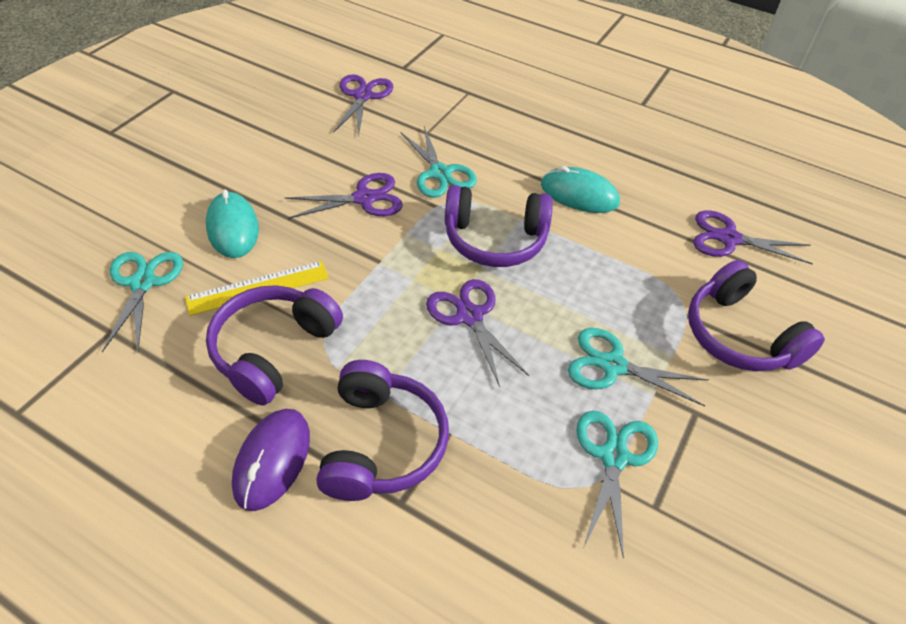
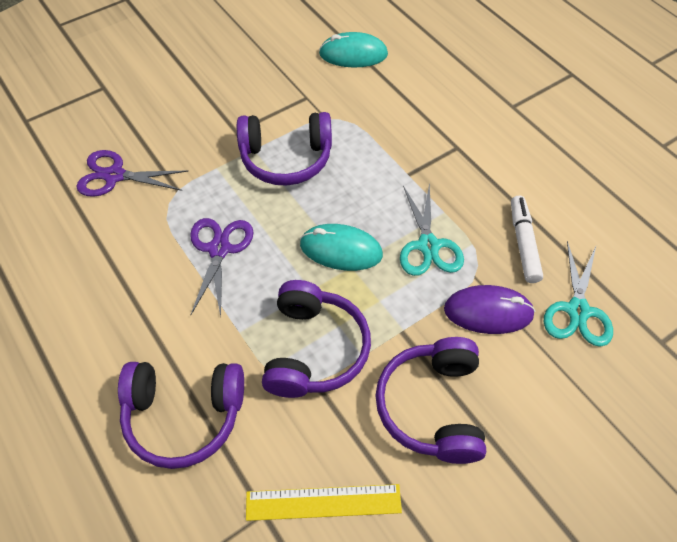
purple scissors: 4 -> 2
turquoise scissors: 4 -> 2
white marker: 0 -> 1

